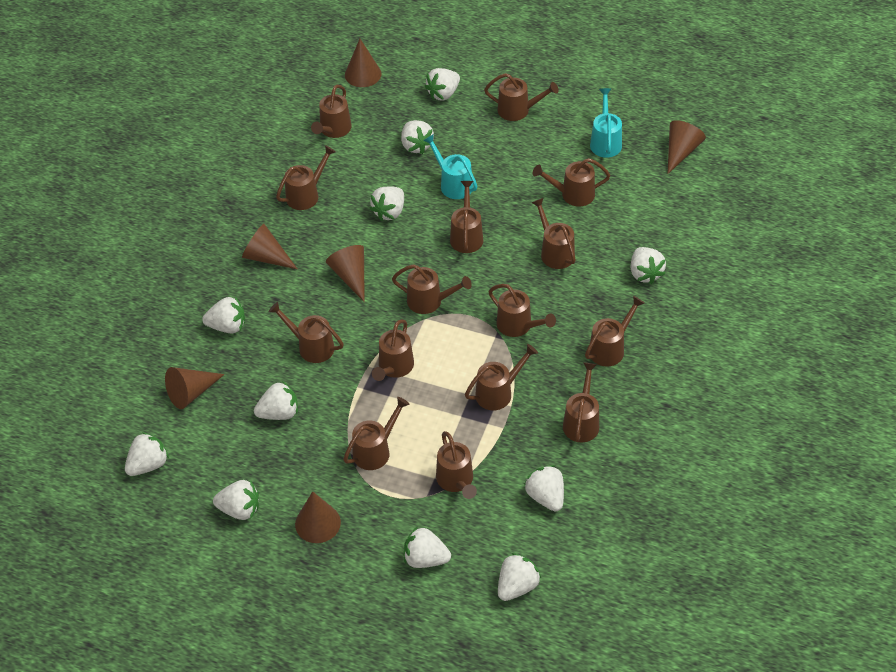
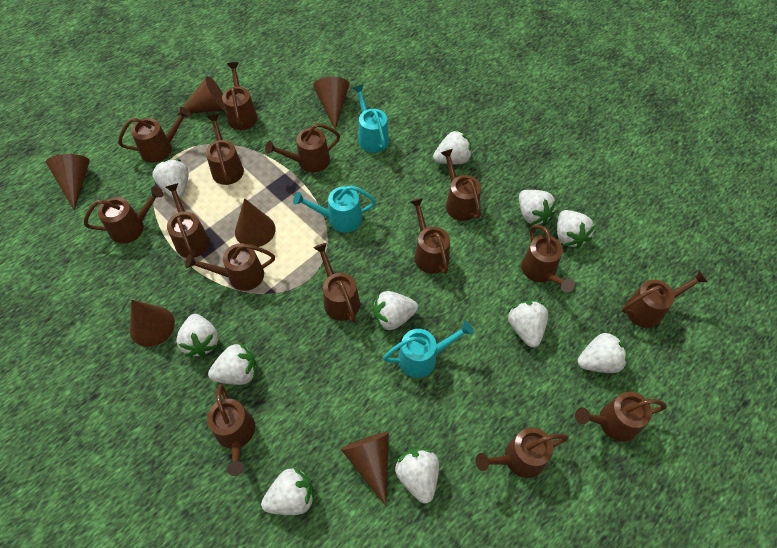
turquoise watering can: 2 -> 3

